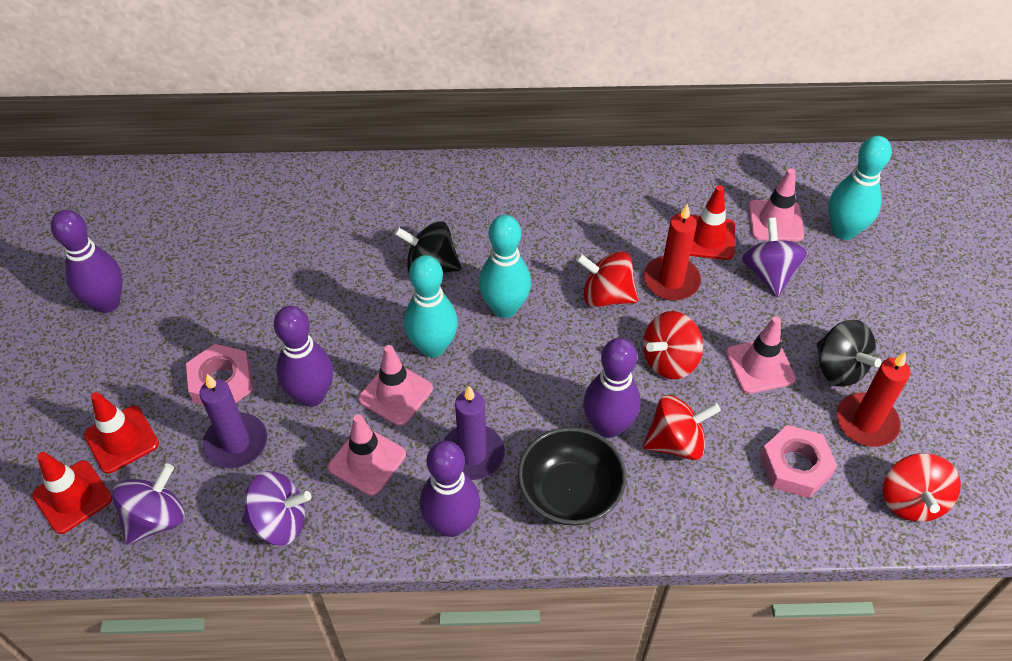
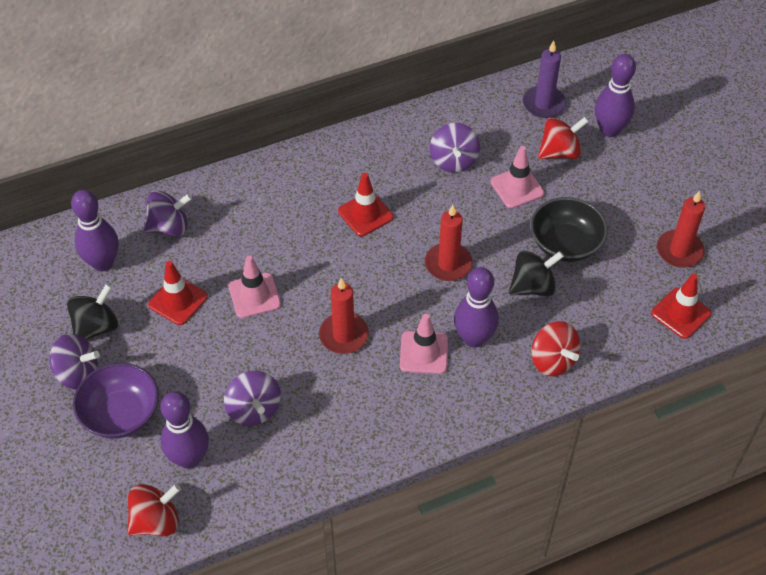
pink nut: 2 -> 0
pink traffic cone: 4 -> 3
purple bowl: 0 -> 1
purple candle: 2 -> 1
purple spinning top: 3 -> 4
red candle: 2 -> 3
red spinning top: 4 -> 3
turquoise bowling pin: 3 -> 0

